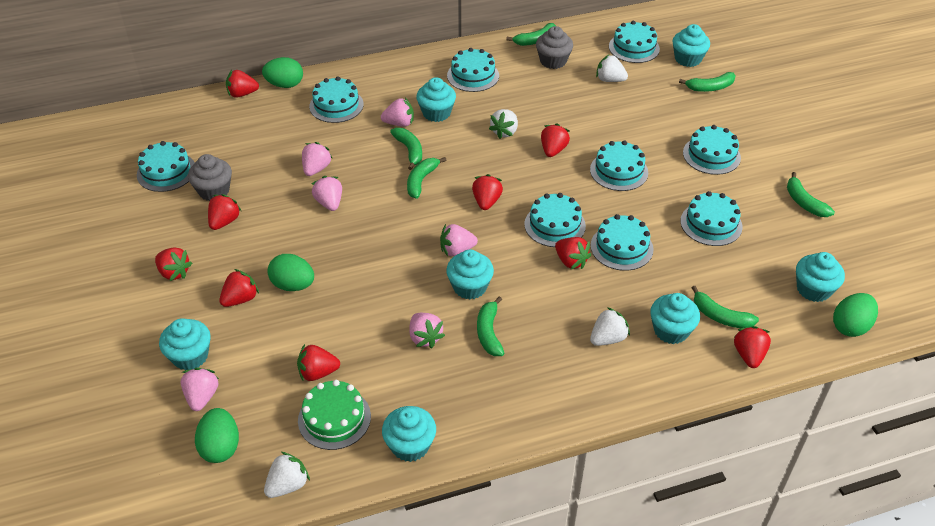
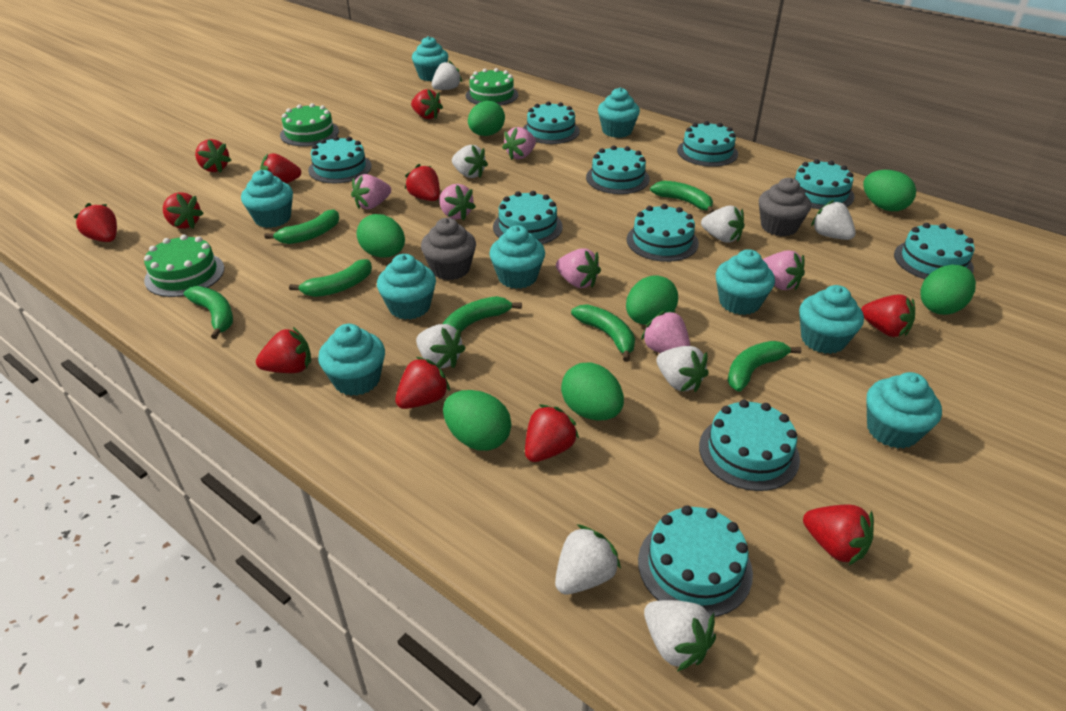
green cake: 1 -> 3
green egg: 4 -> 7
red strawberry: 9 -> 11
turquoise cake: 9 -> 10
turquoise cupcake: 7 -> 9
white strawberry: 4 -> 8

